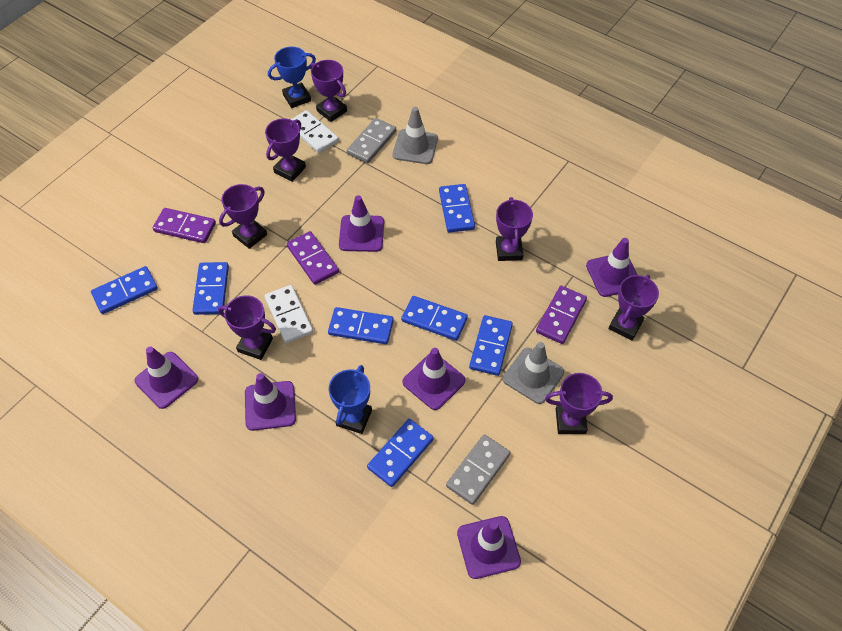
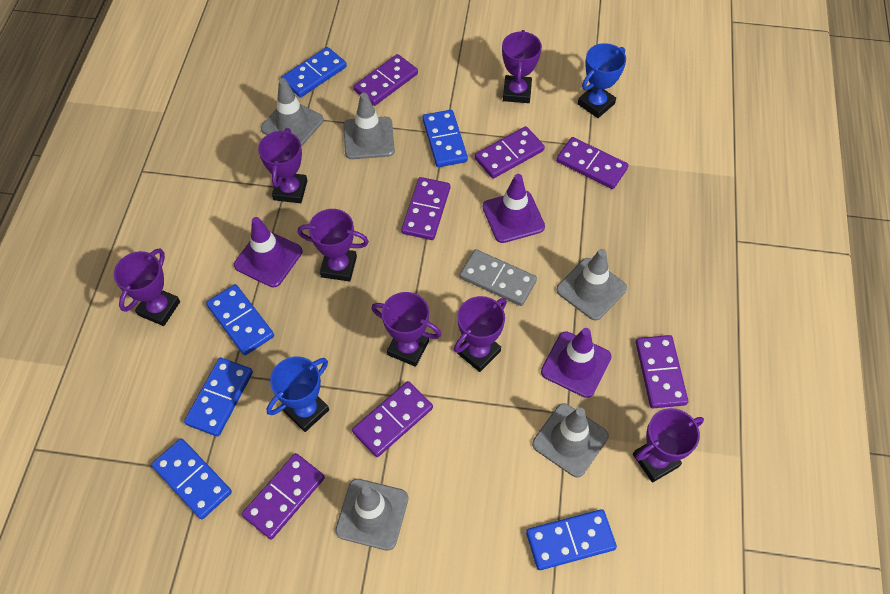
blue domino: 7 -> 6
grey domino: 2 -> 1
grey traffic cone: 2 -> 5
purple domino: 3 -> 7
purple traffic cone: 6 -> 3
white domino: 2 -> 0

